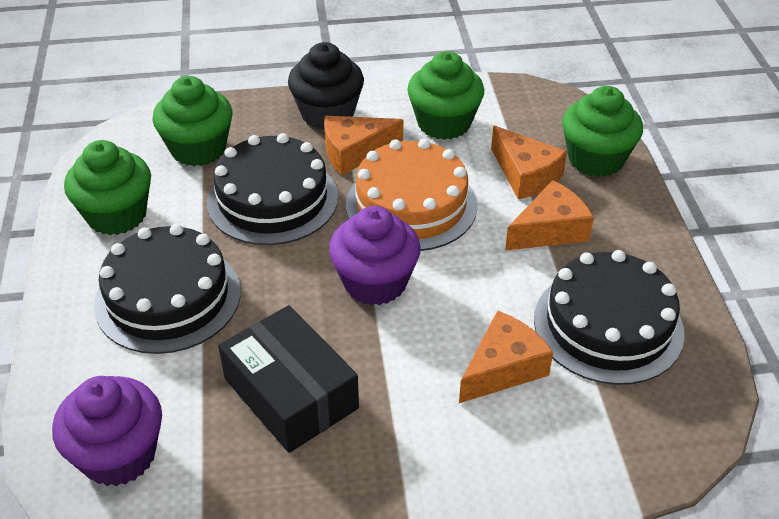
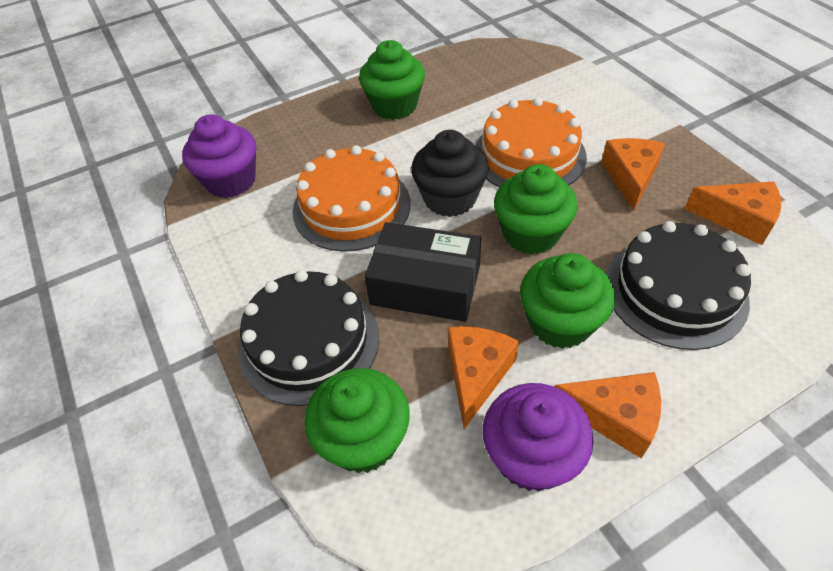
black cake: 3 -> 2
orange cake: 1 -> 2

